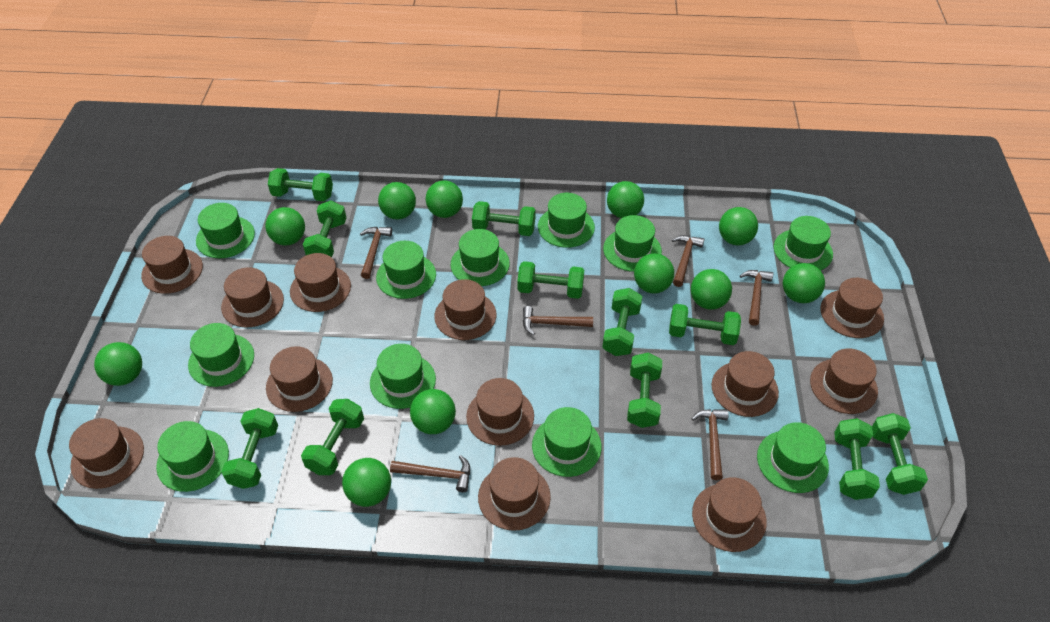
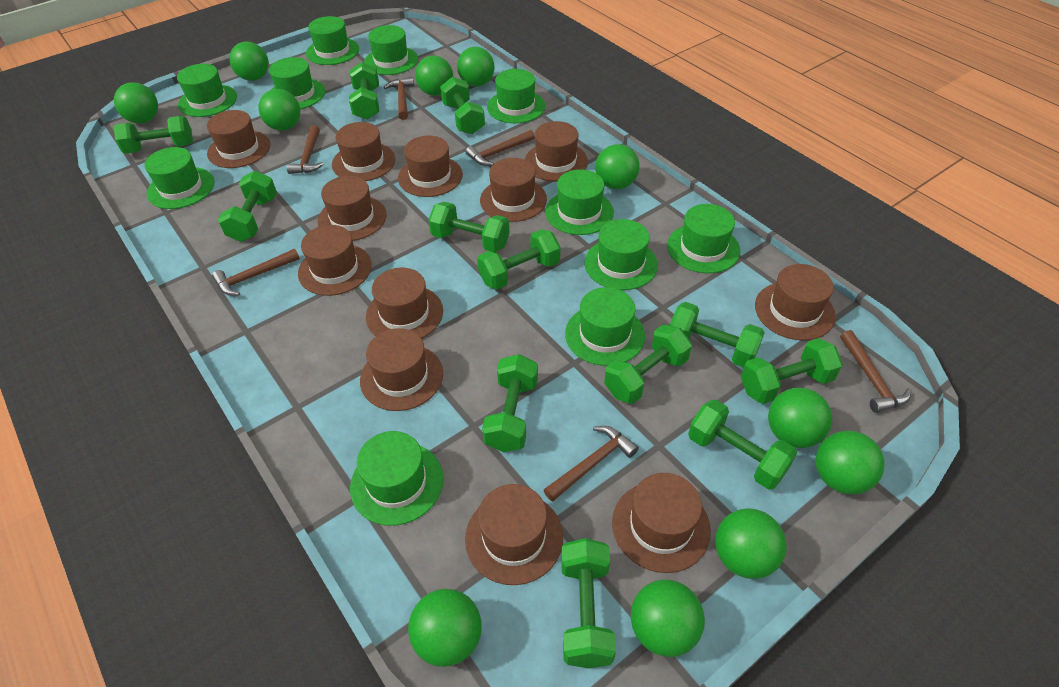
green dumbbell: 11 -> 12

